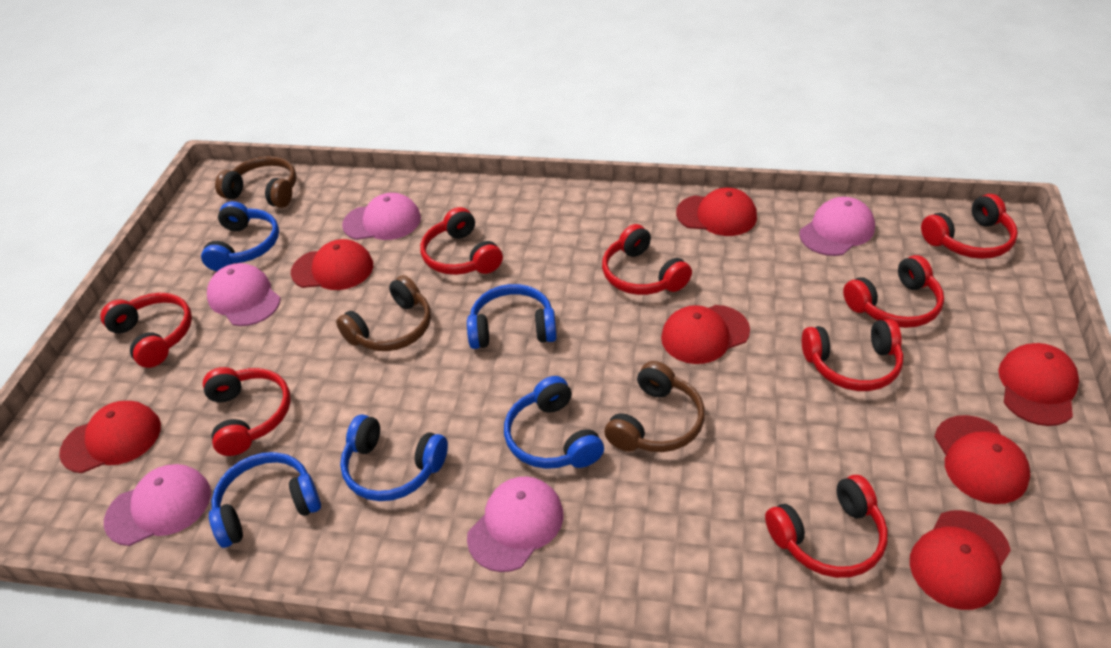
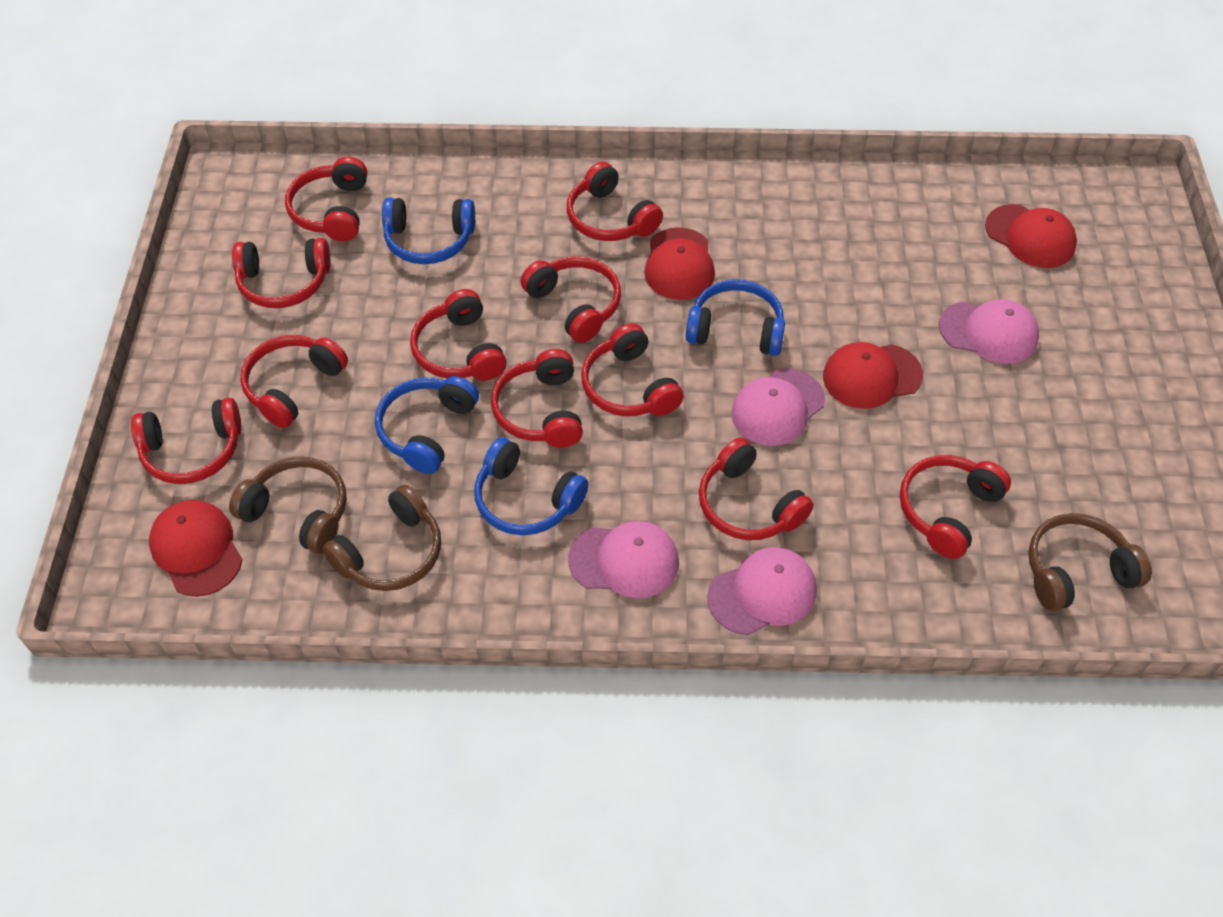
blue headphones: 5 -> 4
pink cap: 5 -> 4
red cap: 7 -> 4
red headphones: 8 -> 11

